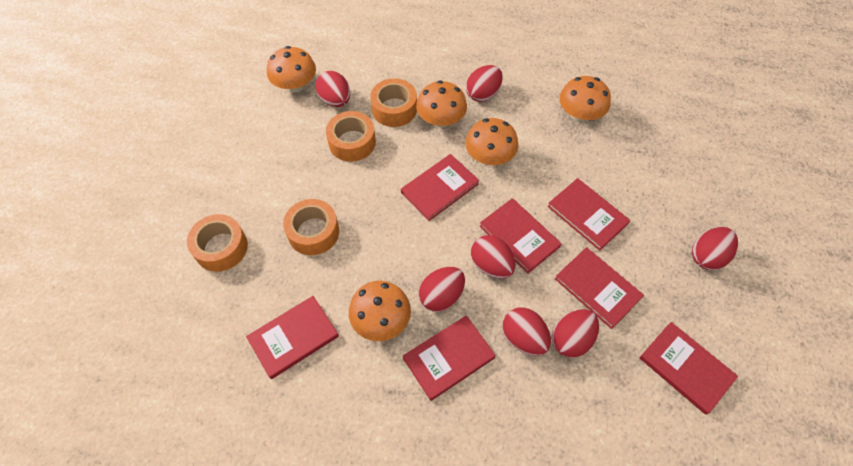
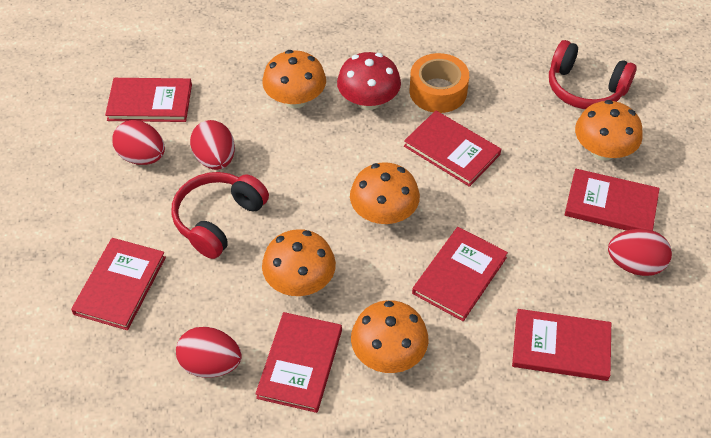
orange tape: 4 -> 1
red egg: 7 -> 4
red headphones: 0 -> 2
red mushroom: 0 -> 1

